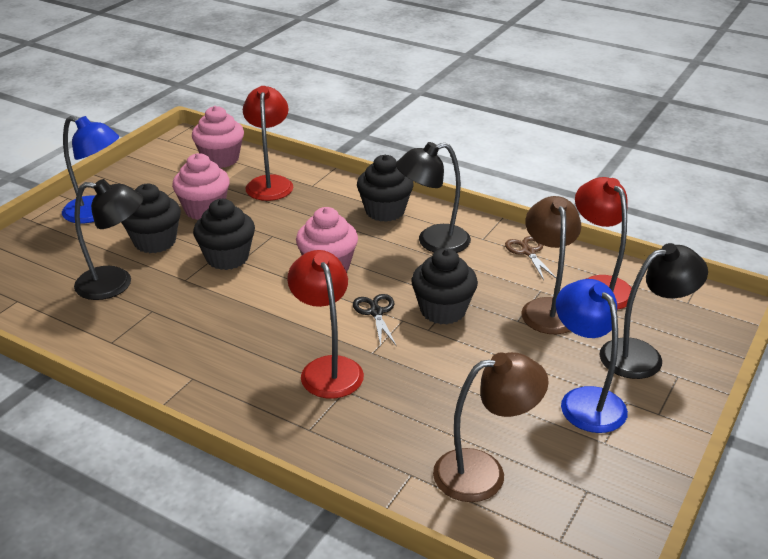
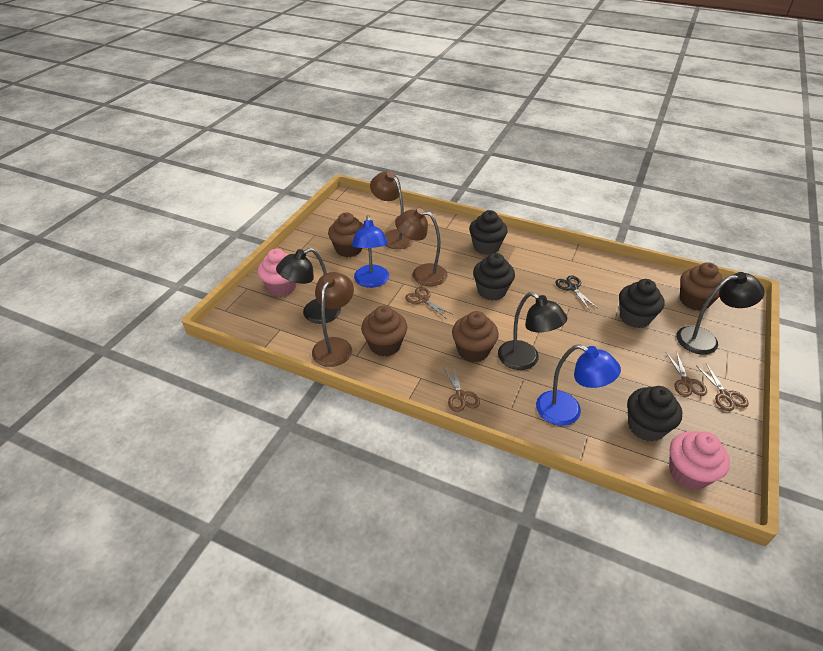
brown cupcake: 0 -> 4
brown lamp: 2 -> 3
brown scissors: 1 -> 4
pink cupcake: 3 -> 2
red lamp: 3 -> 0

